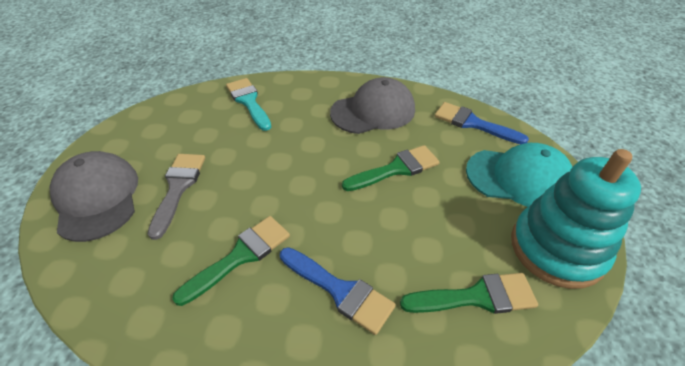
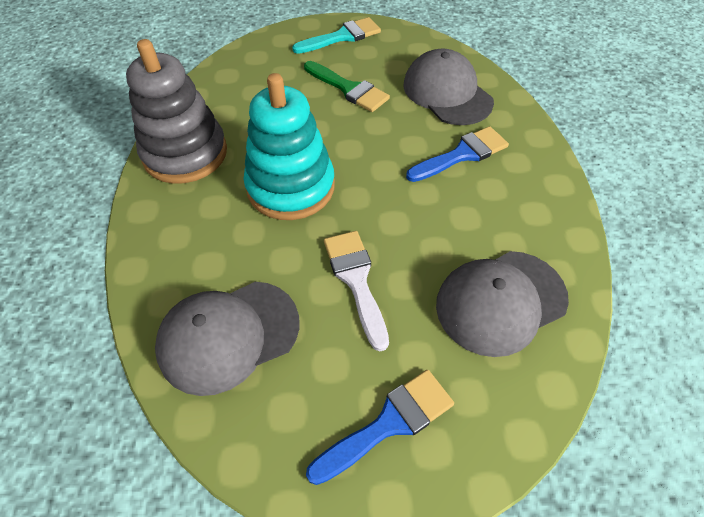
green brush: 3 -> 1
grey brush: 1 -> 0
grey cap: 2 -> 3
grey stacking toy: 0 -> 1
turquoise cap: 1 -> 0
white brush: 0 -> 1

